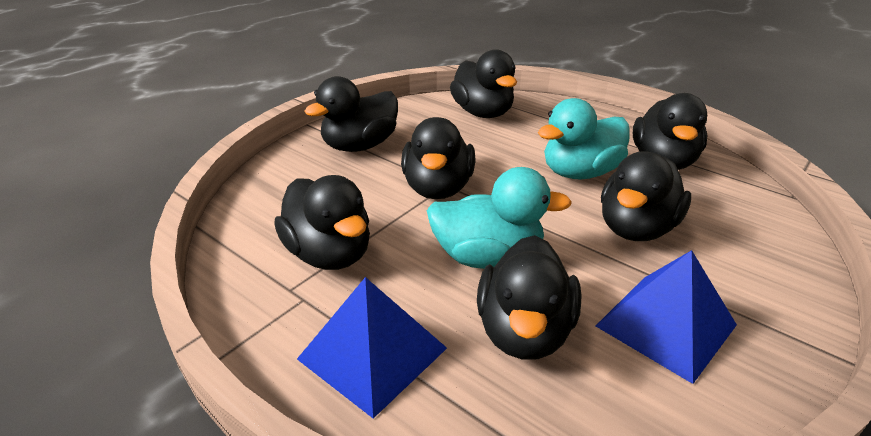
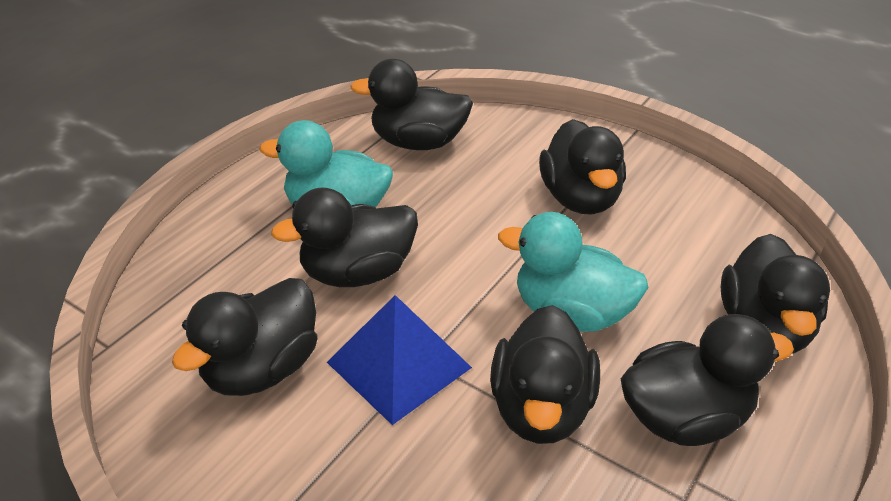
blue pyramid: 2 -> 1

